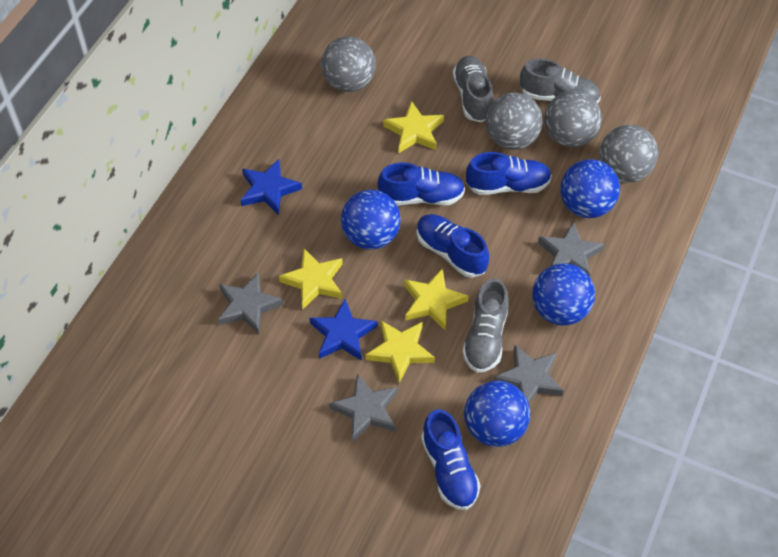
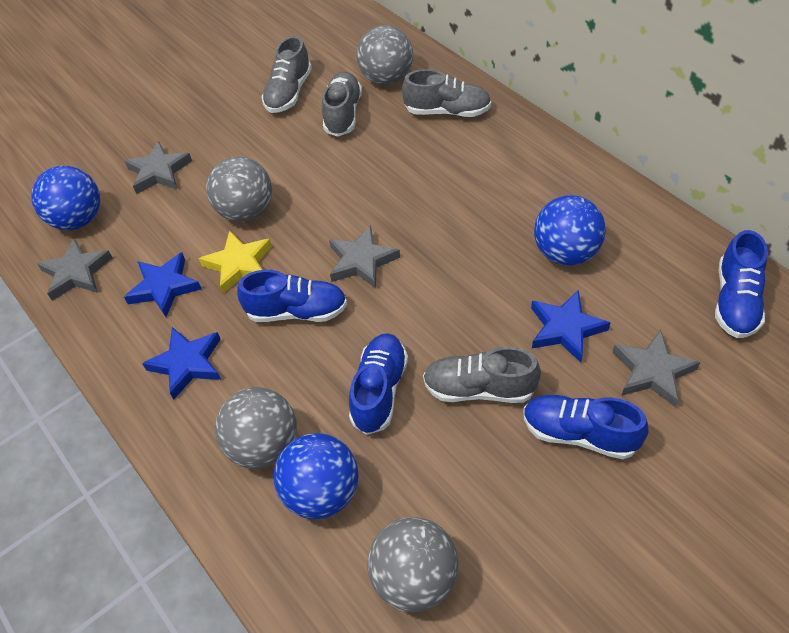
blue ball: 4 -> 3
blue star: 2 -> 3
grey shoe: 3 -> 4
yellow star: 4 -> 1

